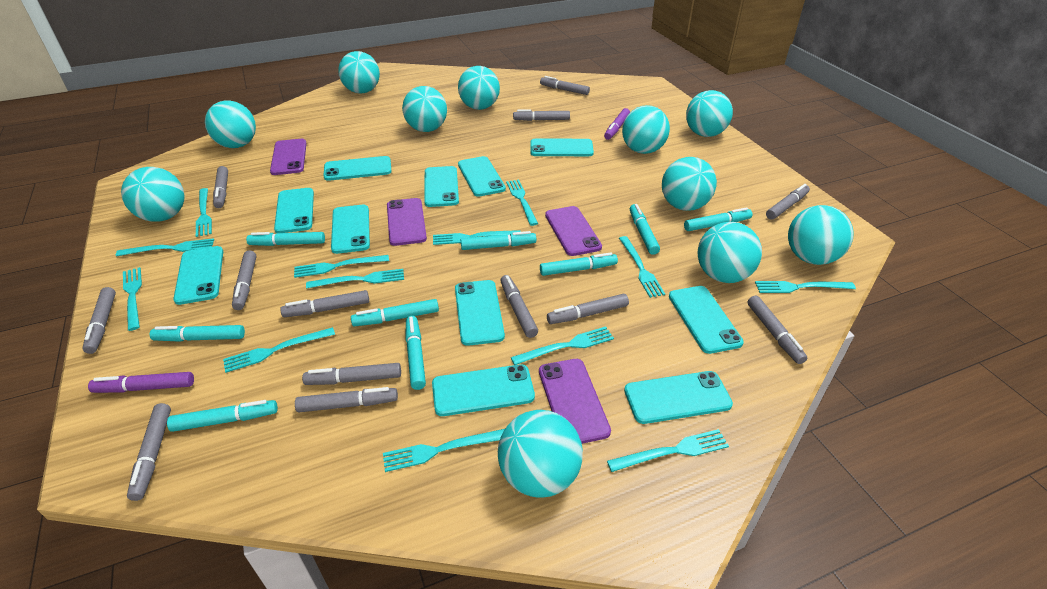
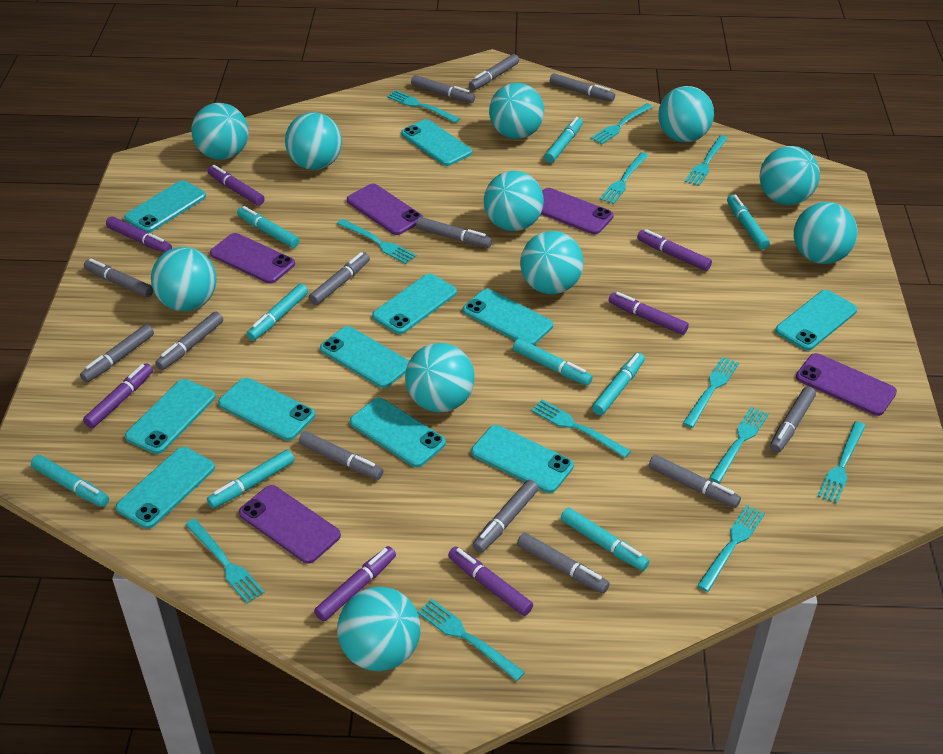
purple marker: 2 -> 7
purple phone: 4 -> 5
turquoise fork: 13 -> 12

